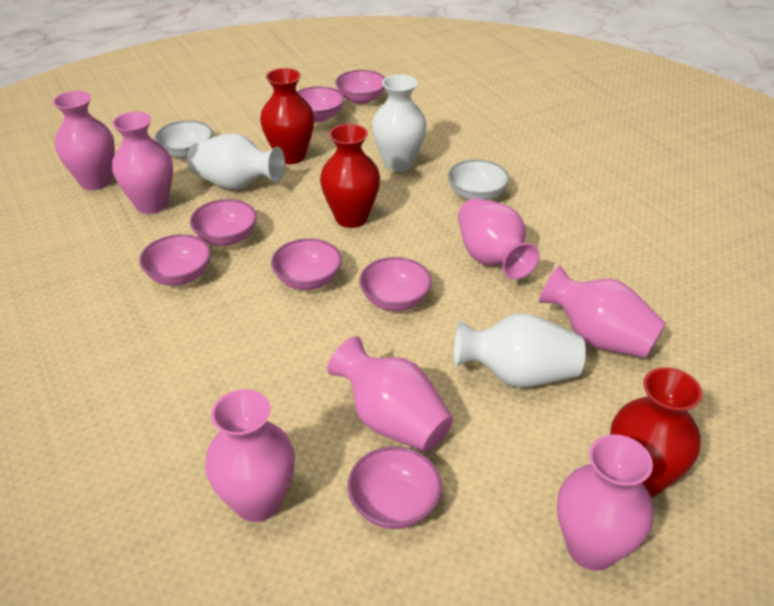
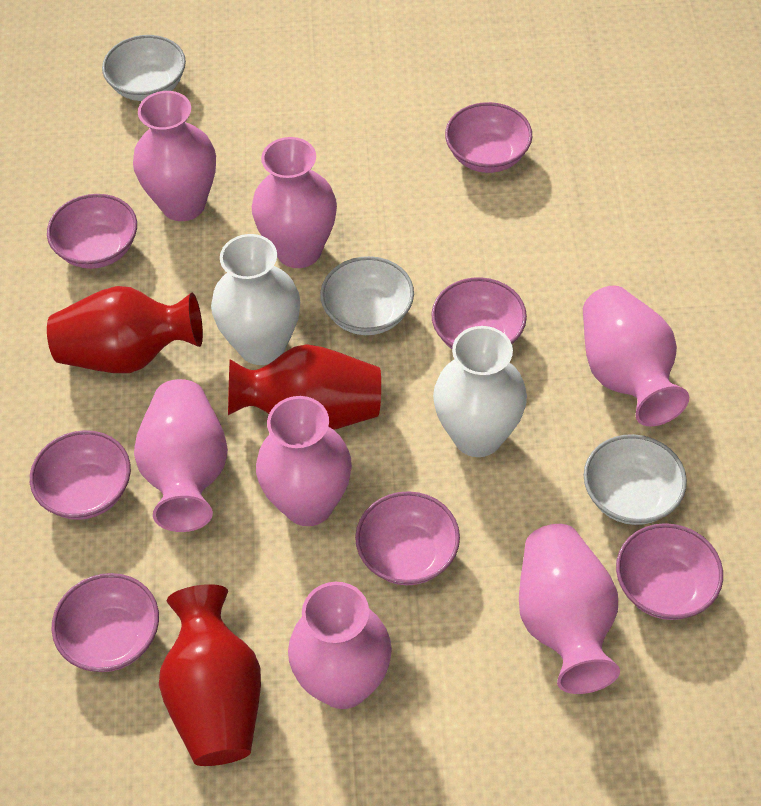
white bowl: 2 -> 3
white vase: 3 -> 2

